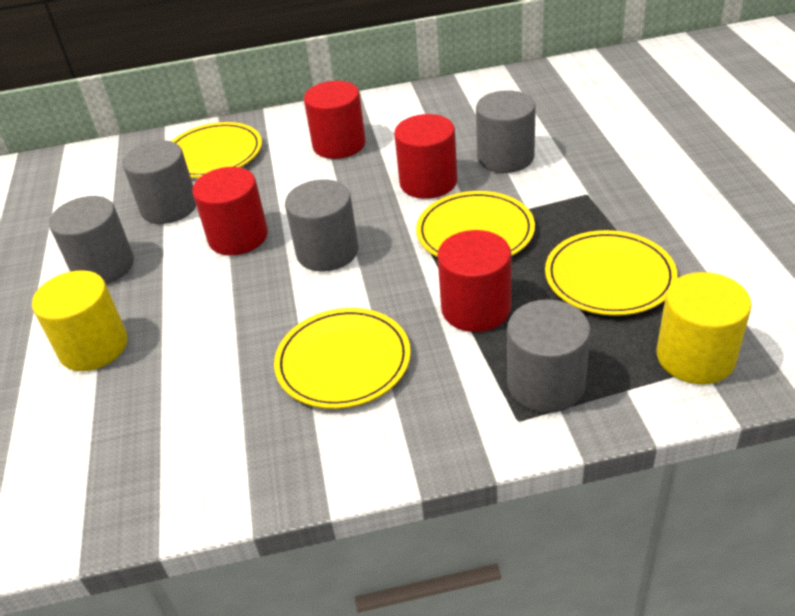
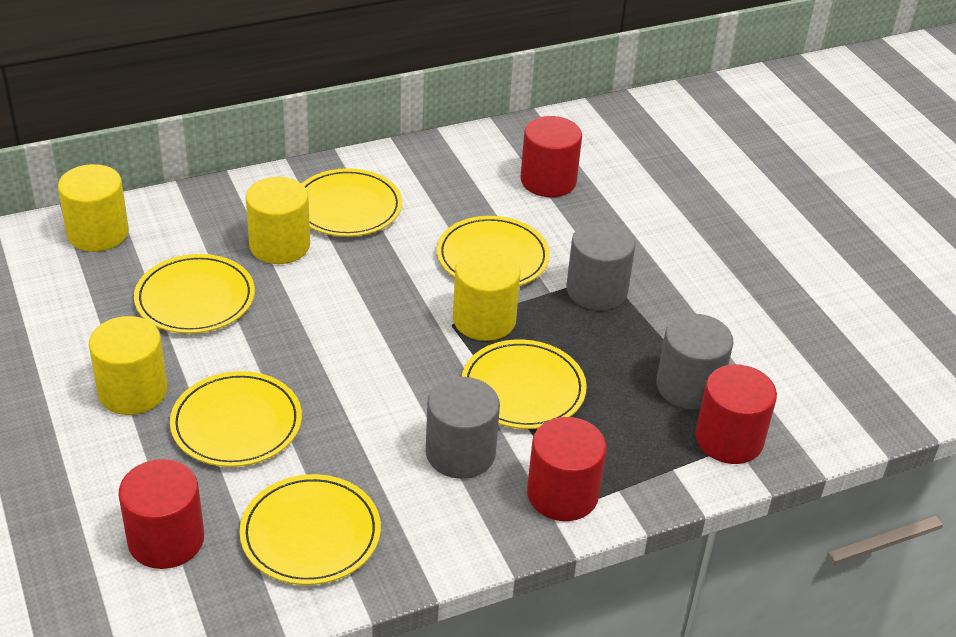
grey cylinder: 5 -> 3
yellow cylinder: 2 -> 4
yellow plate: 4 -> 6

